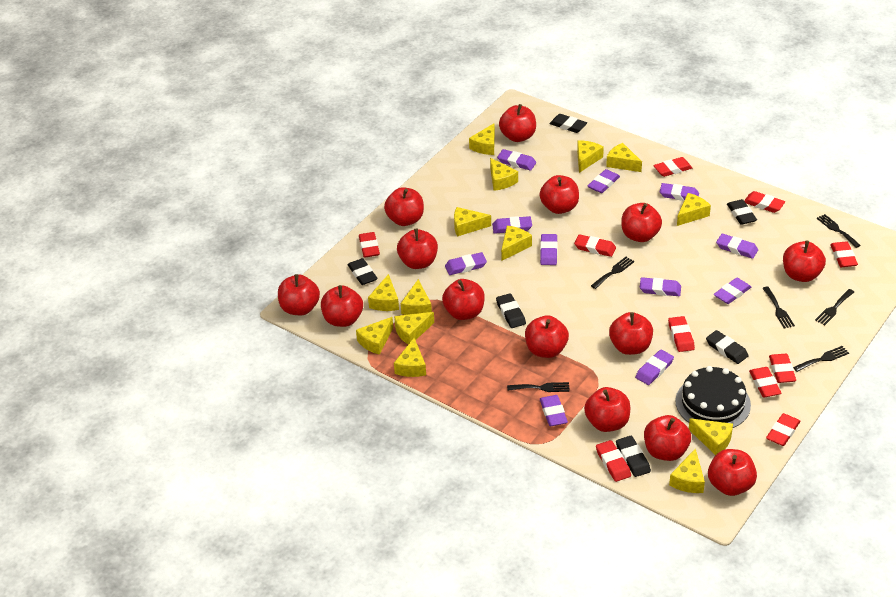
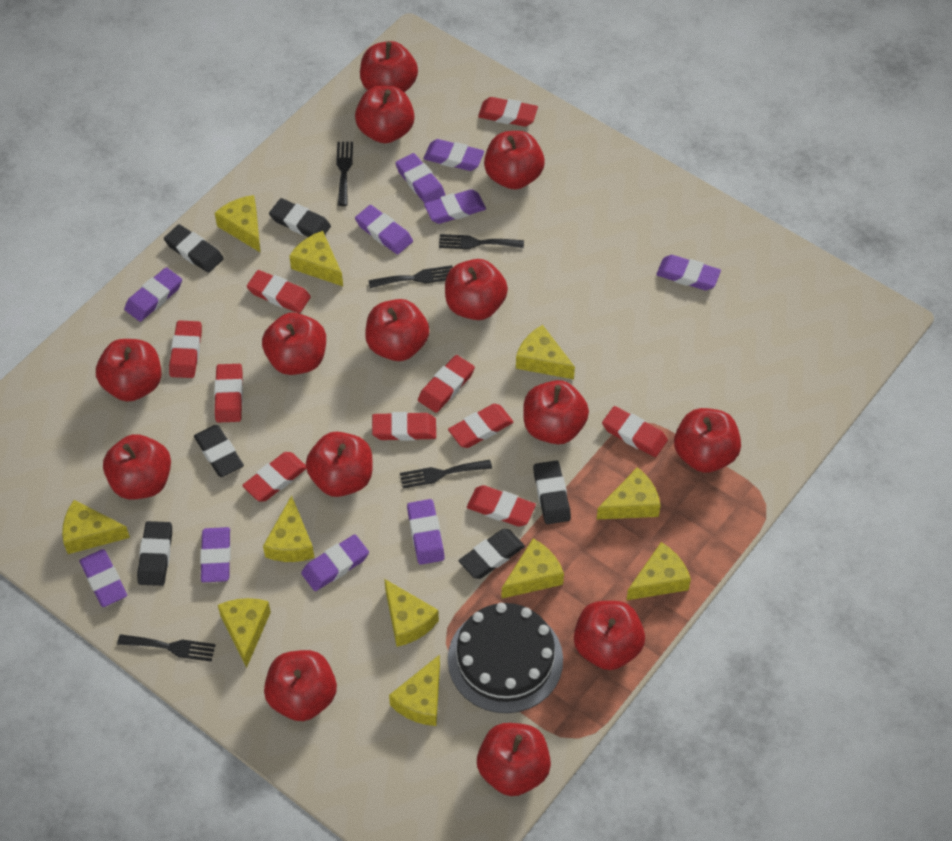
black fork: 6 -> 5
purple eraser: 11 -> 10
yellow cheese: 14 -> 11

